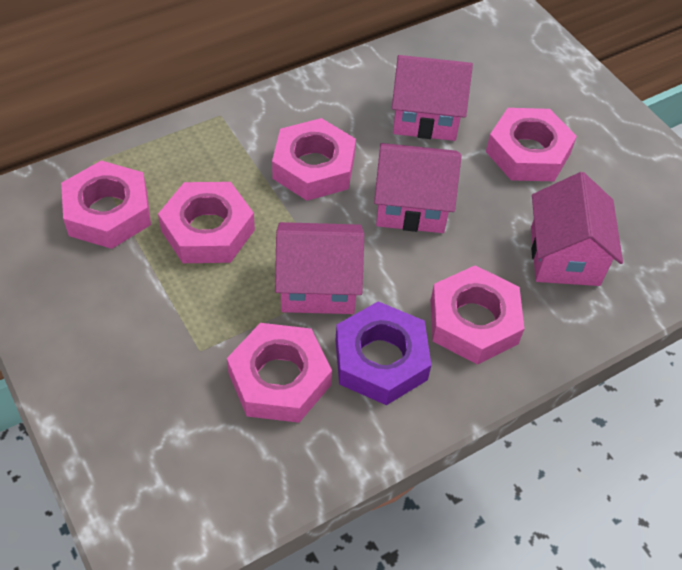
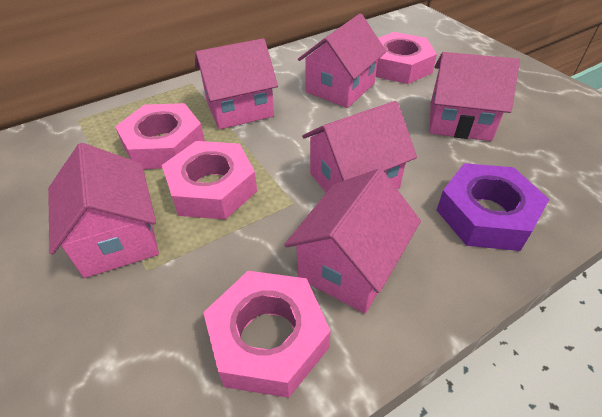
pink house: 4 -> 6
pink nut: 6 -> 4

